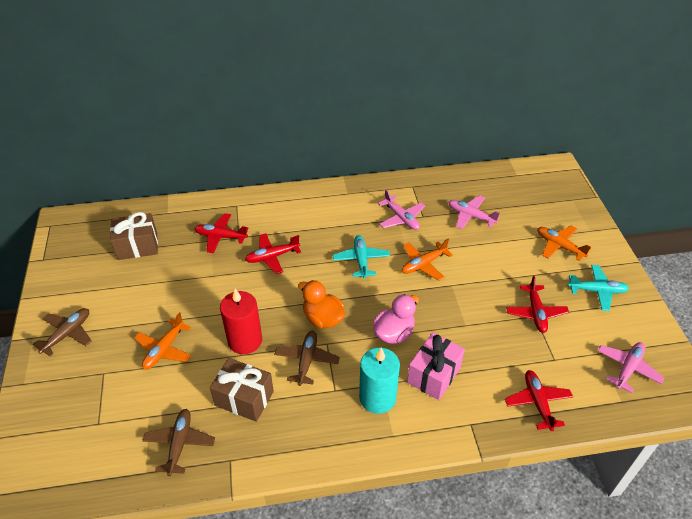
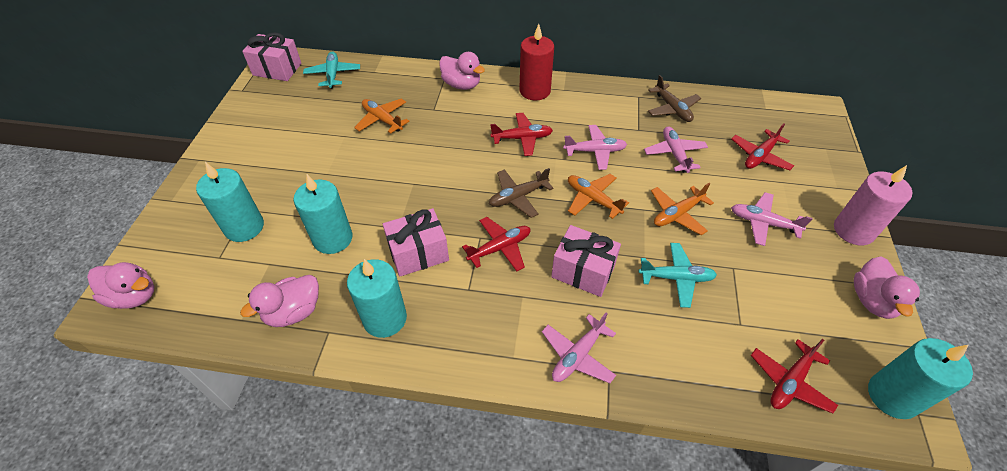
brown gift: 2 -> 0
brown plane: 3 -> 2
orange duck: 1 -> 0
pink candle: 0 -> 1
pink duck: 1 -> 4
pink gift: 1 -> 3
pink plane: 3 -> 4
turquoise candle: 1 -> 4

